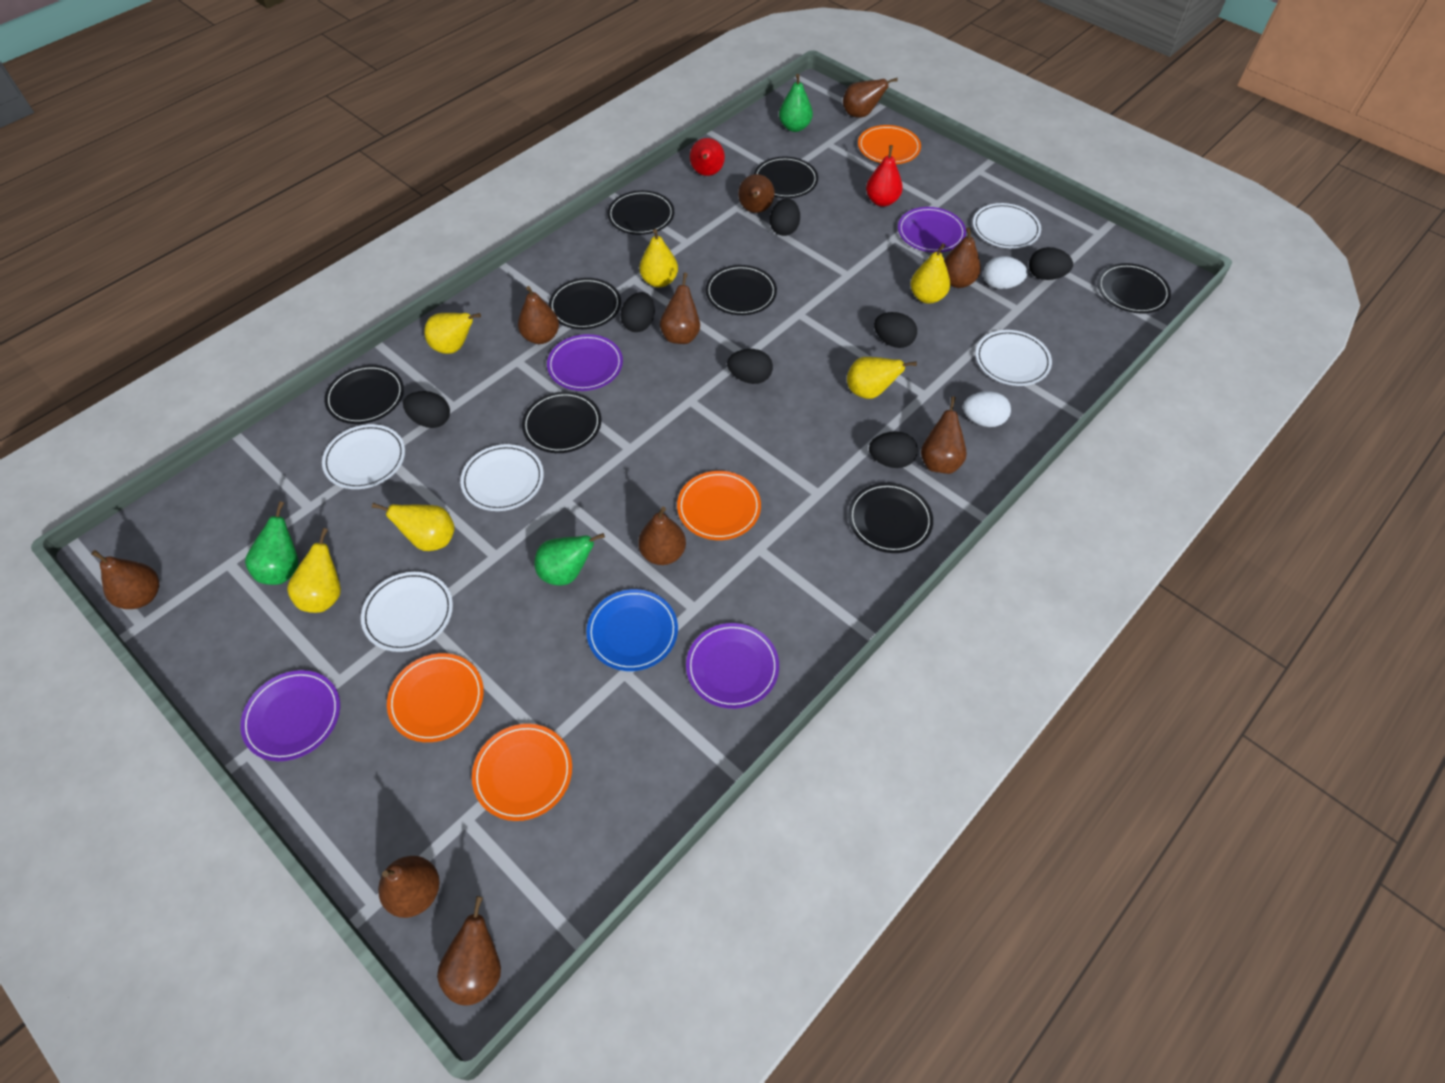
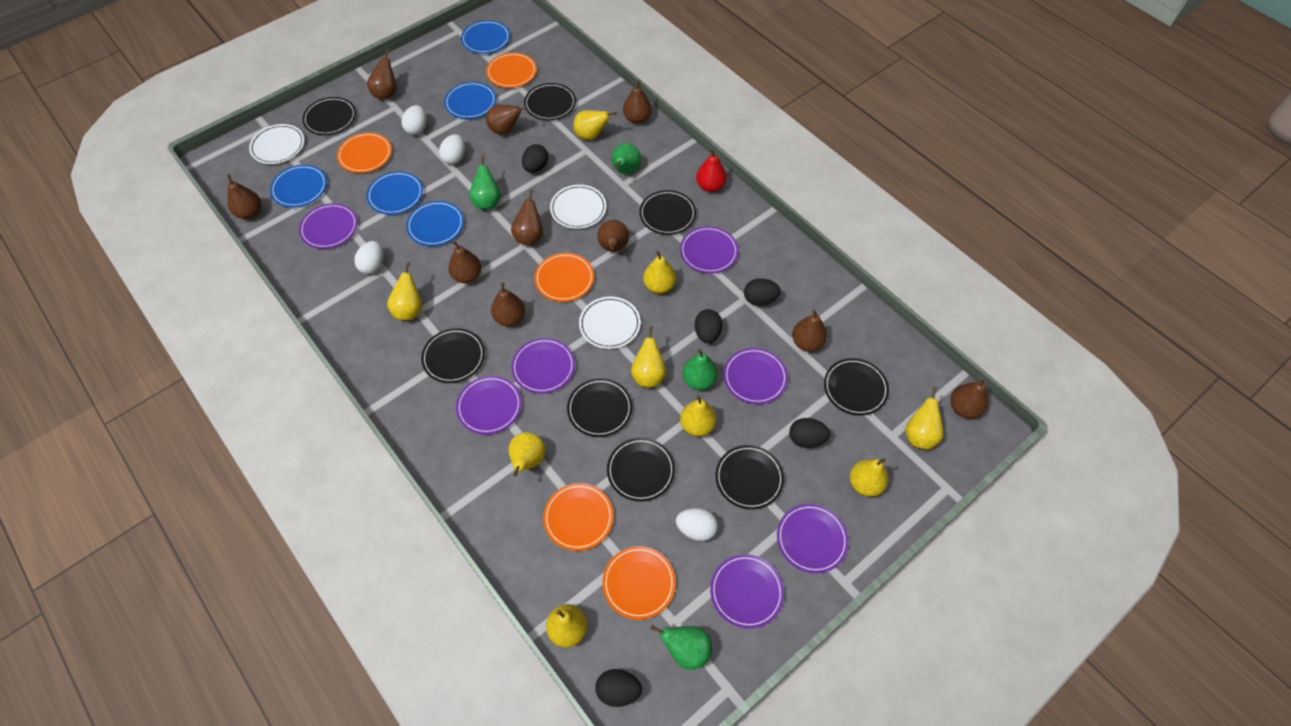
black egg: 7 -> 5
blue plate: 1 -> 5
green pear: 3 -> 4
orange plate: 4 -> 5
purple plate: 4 -> 7
red pear: 2 -> 1
white egg: 2 -> 4
white plate: 5 -> 3
yellow pear: 6 -> 9

